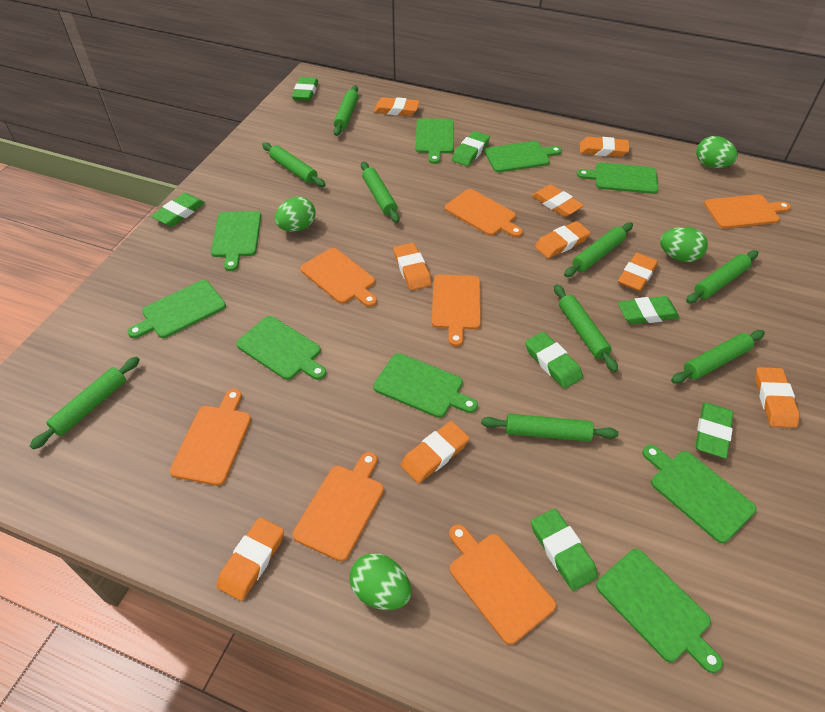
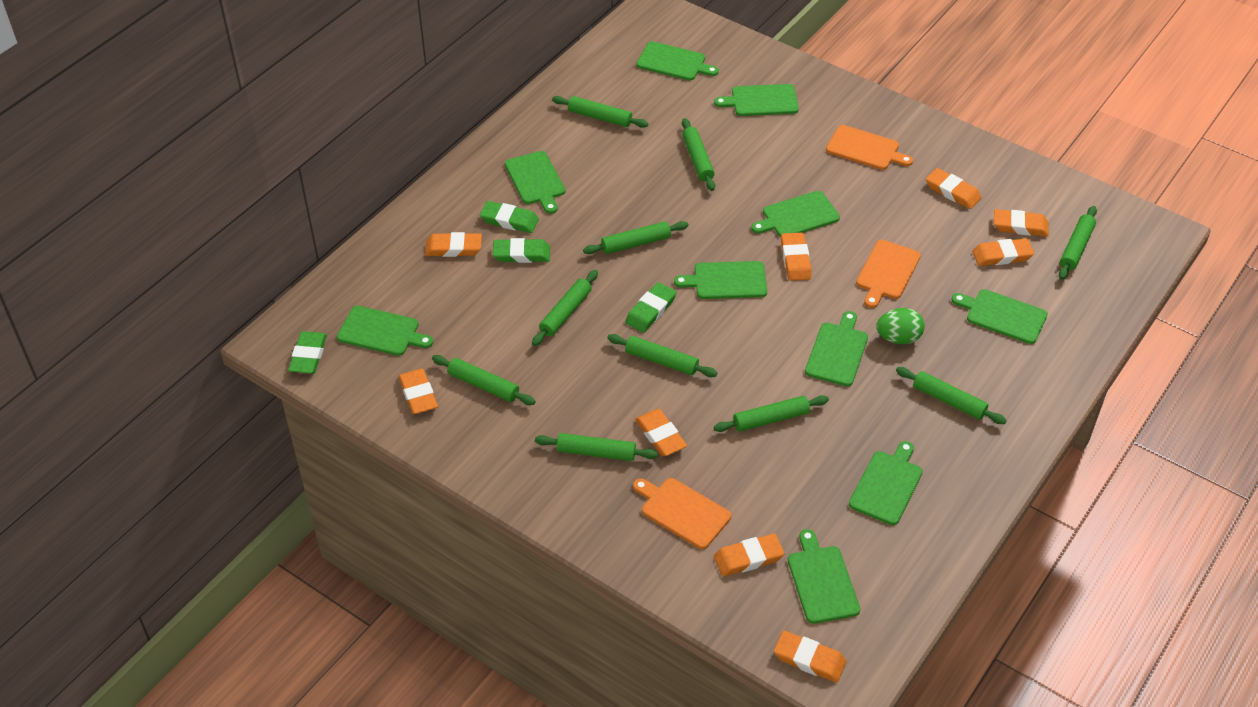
green cutting board: 9 -> 10
green egg: 4 -> 1
green eraser: 7 -> 4
green rolling pin: 9 -> 10
orange cutting board: 7 -> 3

